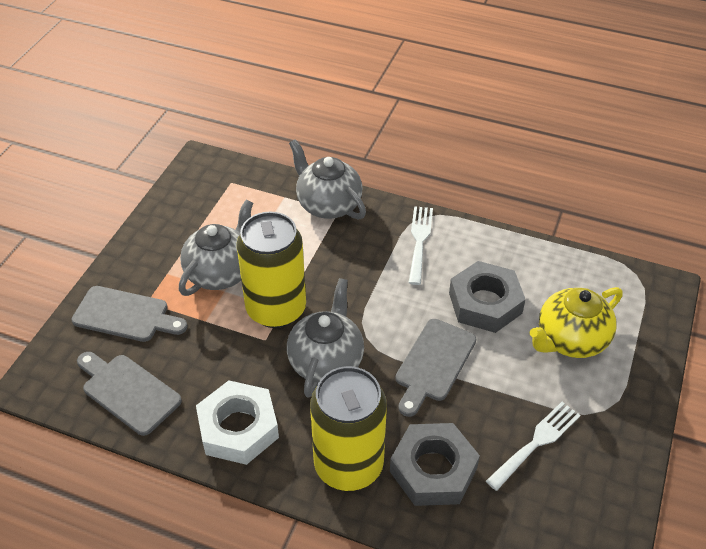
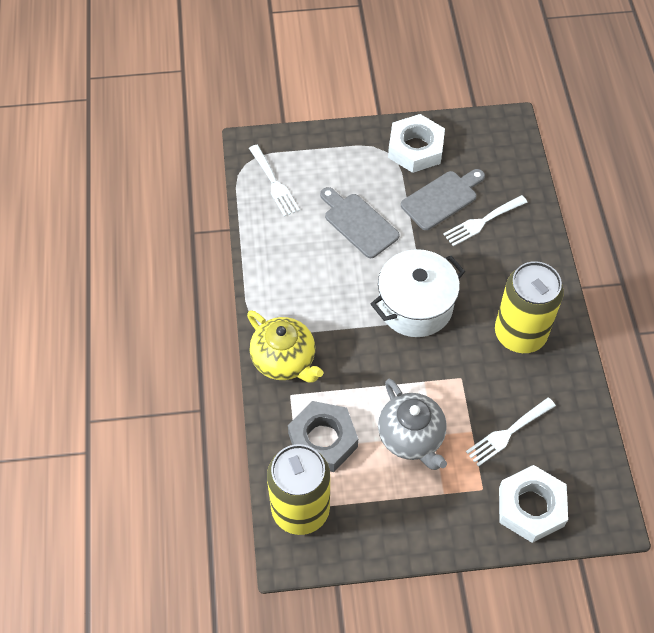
grey cutting board: 3 -> 2
grey nut: 2 -> 1
grey teapot: 3 -> 1
white fork: 2 -> 3
white nut: 1 -> 2
white pot: 0 -> 1

